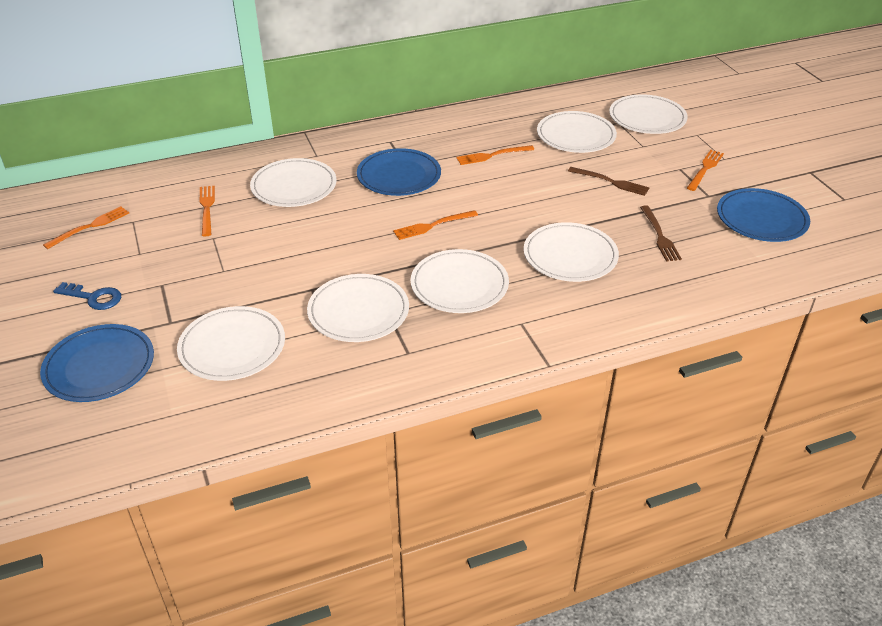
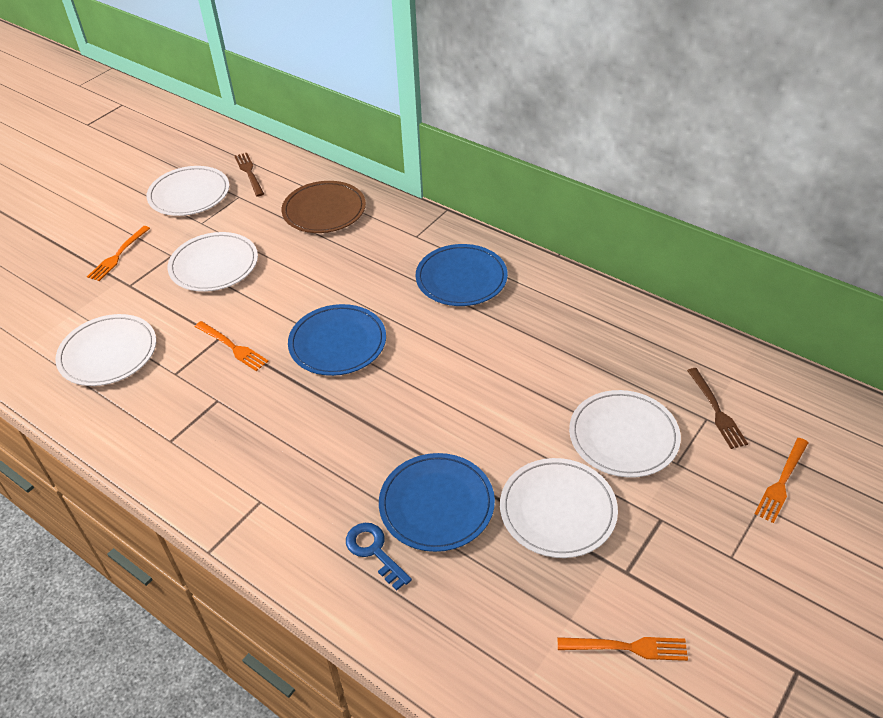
brown plate: 0 -> 1
orange fork: 5 -> 4
white plate: 7 -> 5

